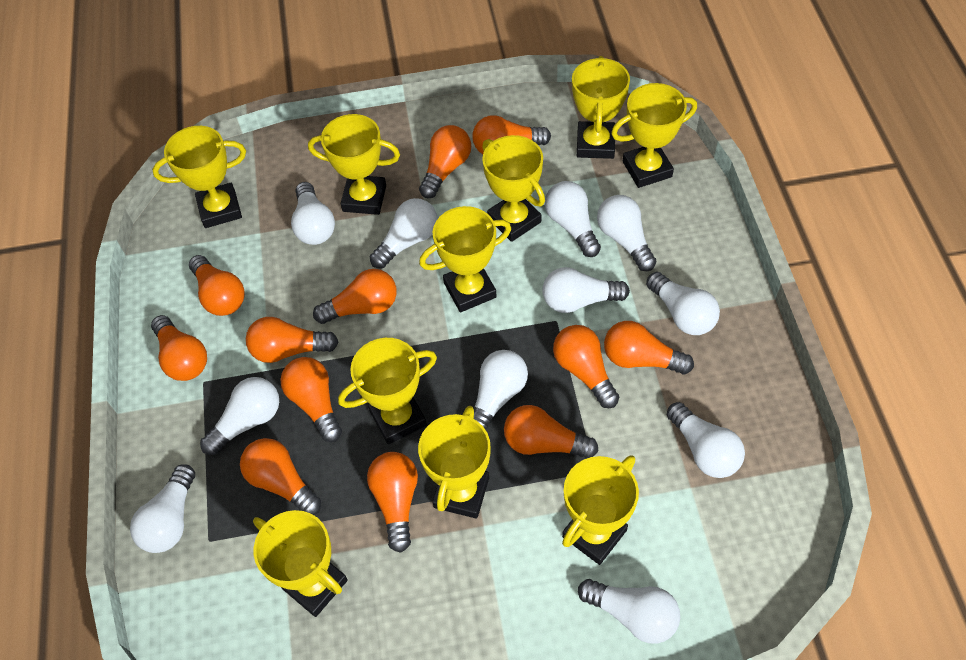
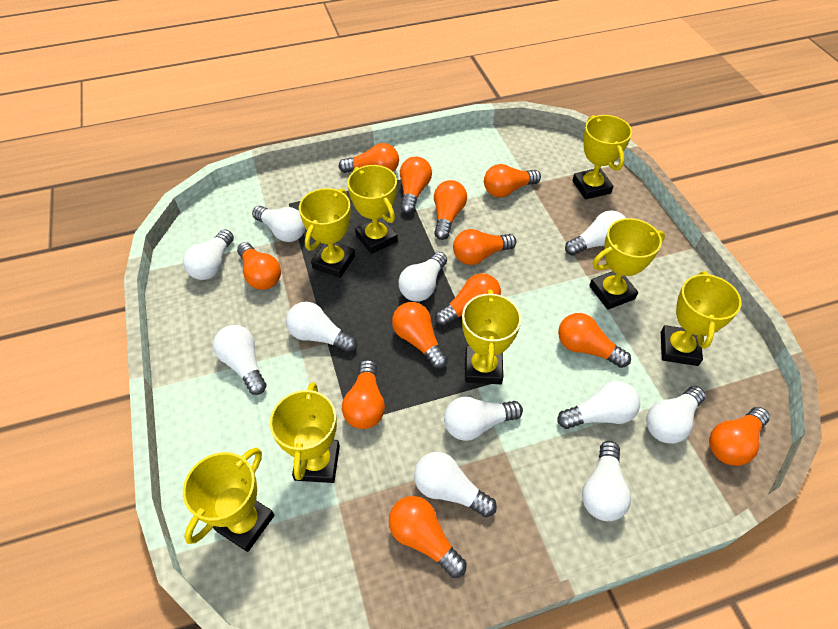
yellow trophy: 10 -> 8

